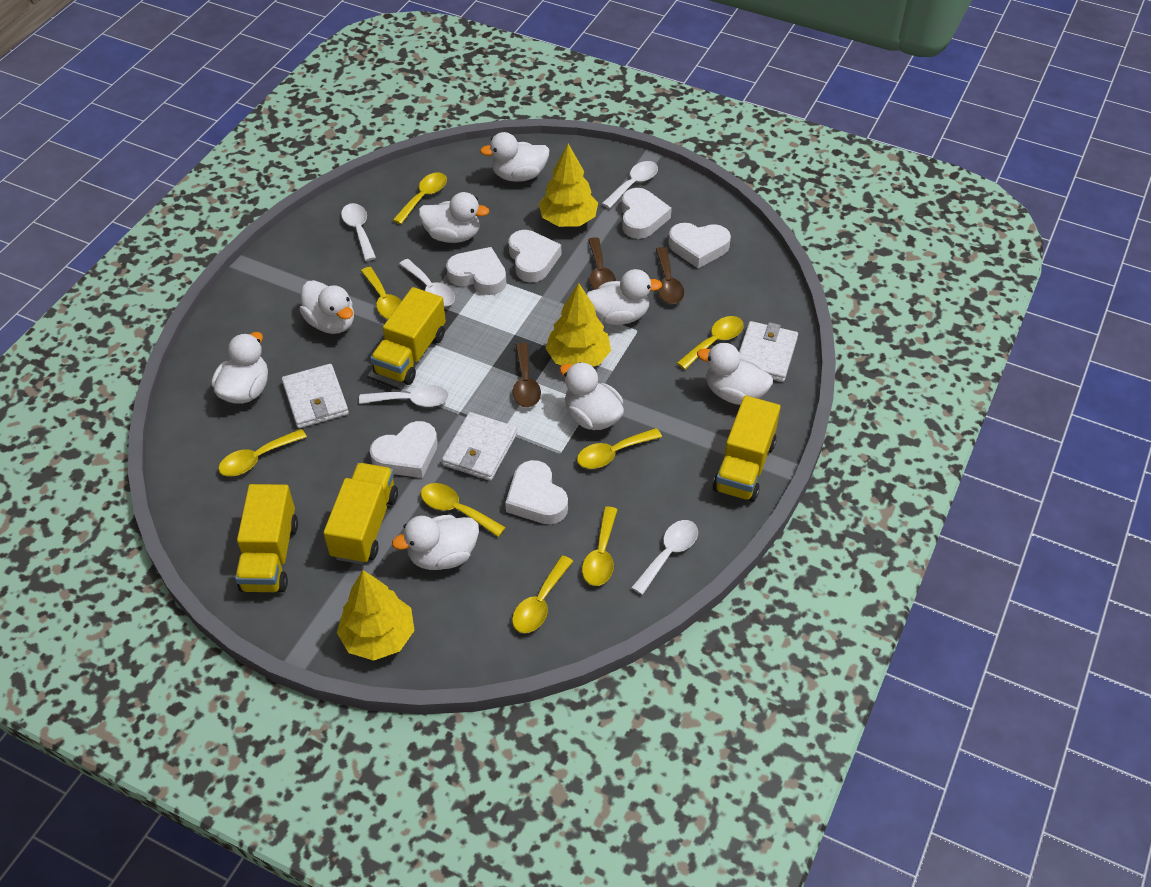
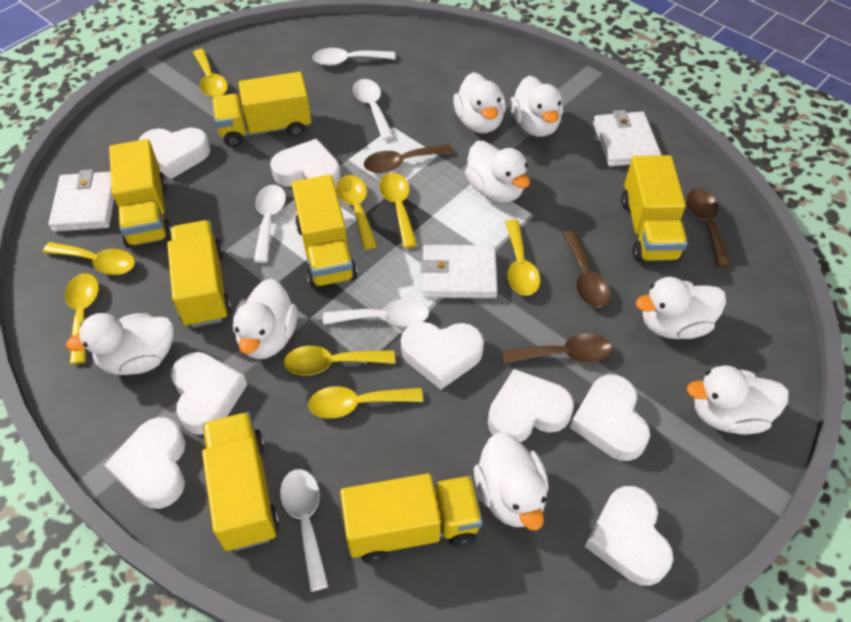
brown spoon: 3 -> 4
white heart: 6 -> 8
yellow tree: 3 -> 0
yellow truck: 4 -> 7

